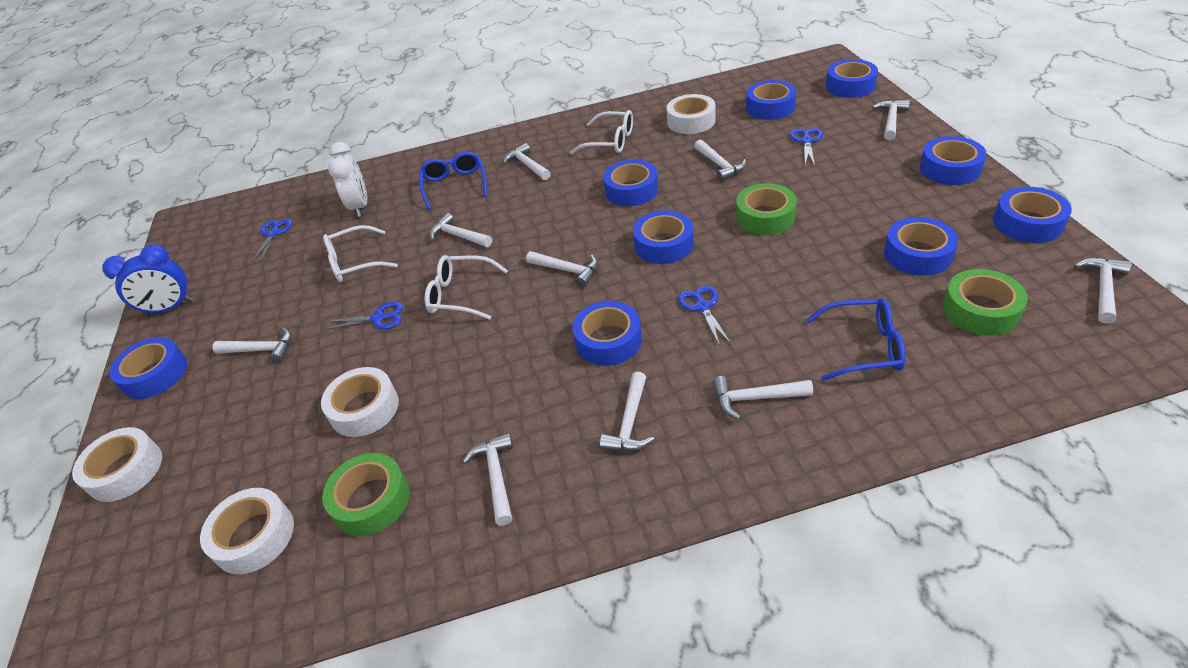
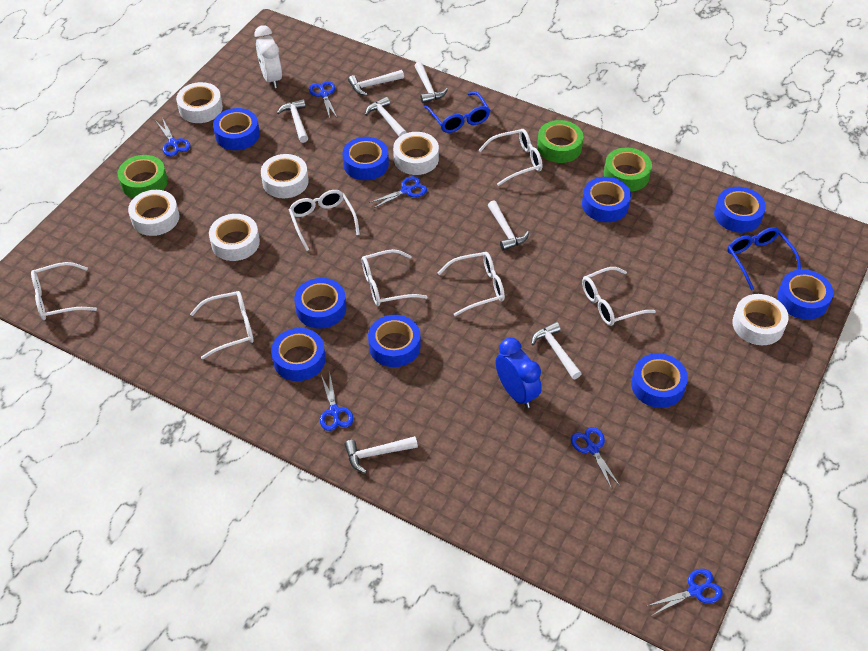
blue scissors: 4 -> 6
white glasses: 3 -> 7
white hammer: 10 -> 7
white tape: 4 -> 6

